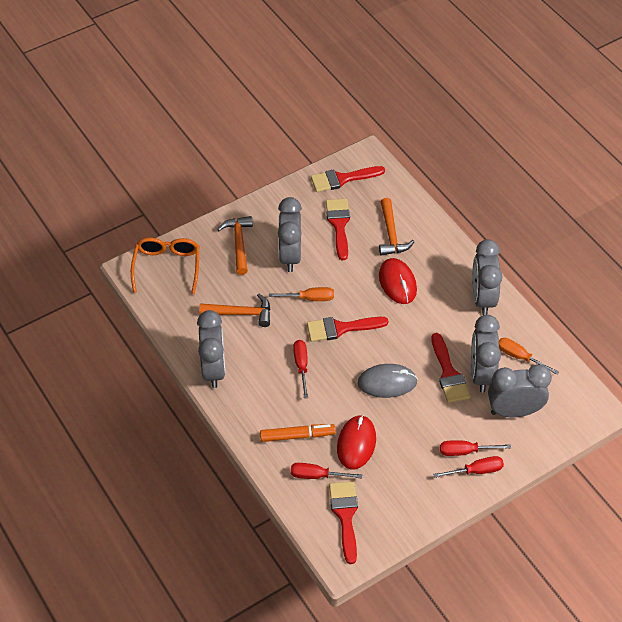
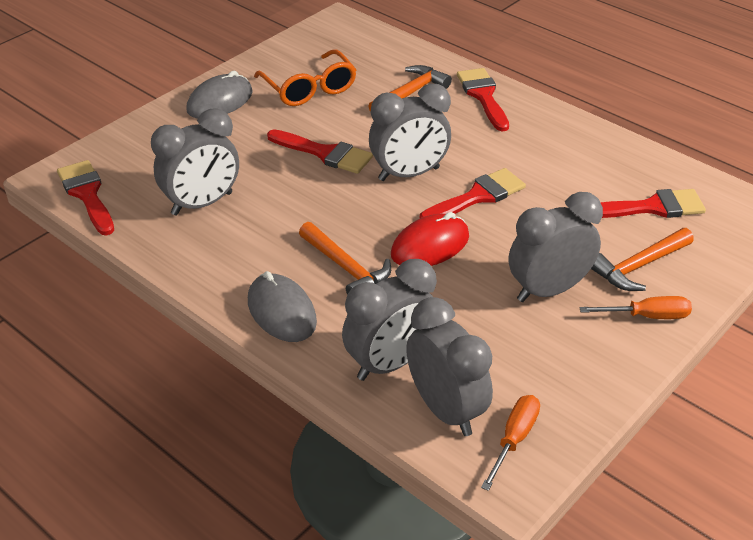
grey mouse: 1 -> 2
orange marker: 1 -> 0
red mouse: 2 -> 1
red screwdriver: 4 -> 0

